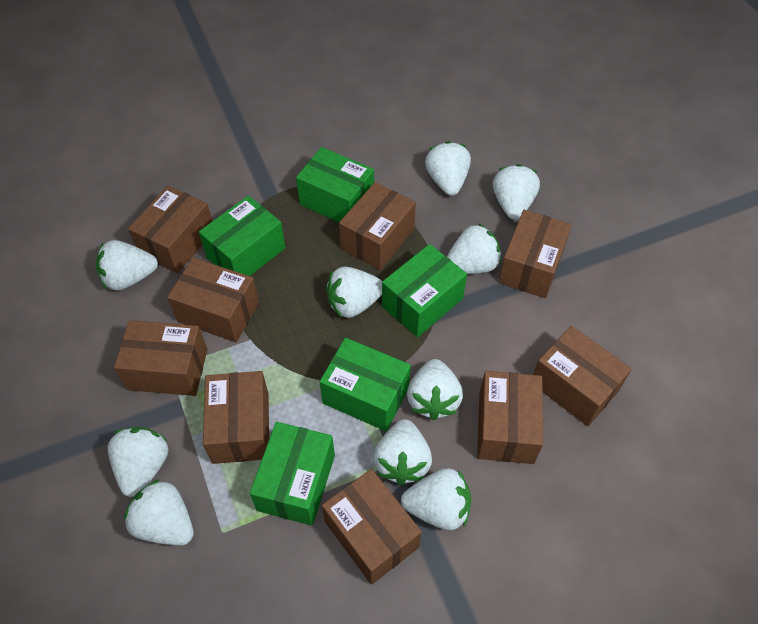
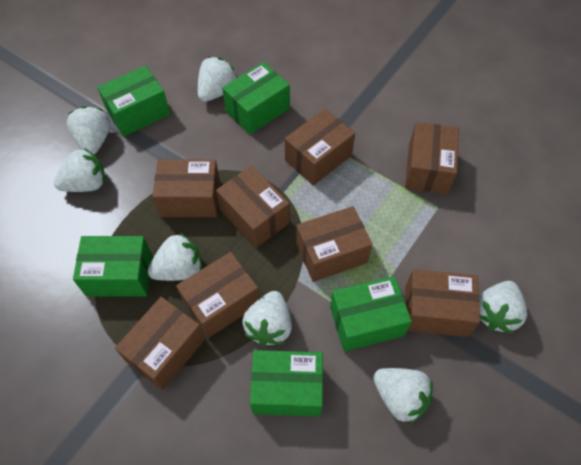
brown box: 9 -> 8
white strawberry: 10 -> 7

